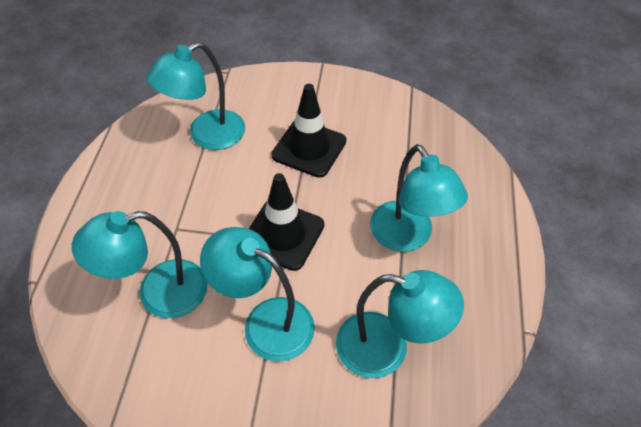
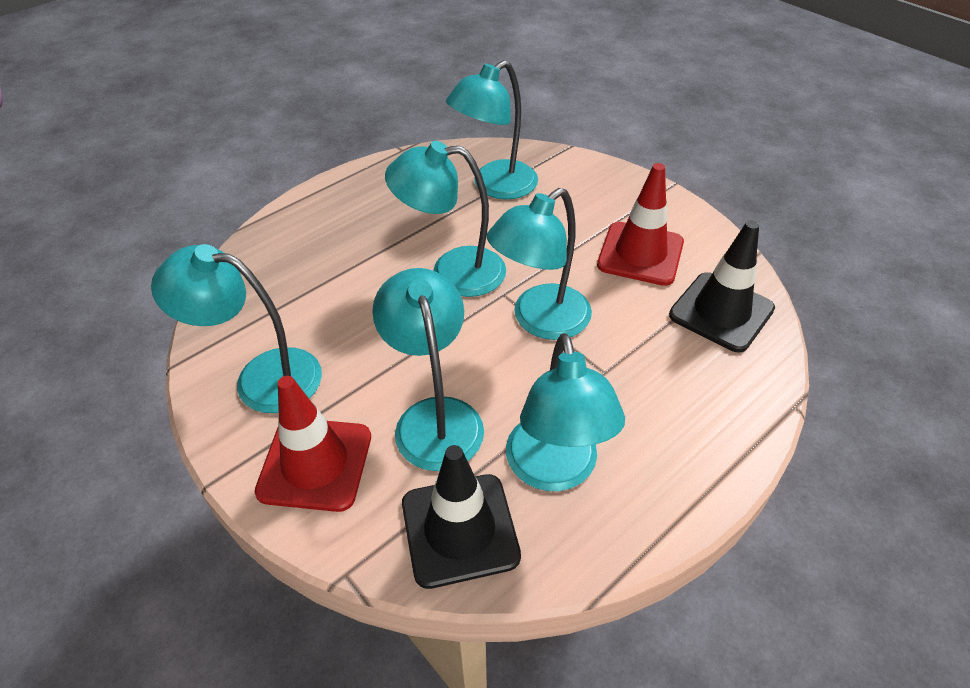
red traffic cone: 0 -> 2
turquoise lamp: 5 -> 6

